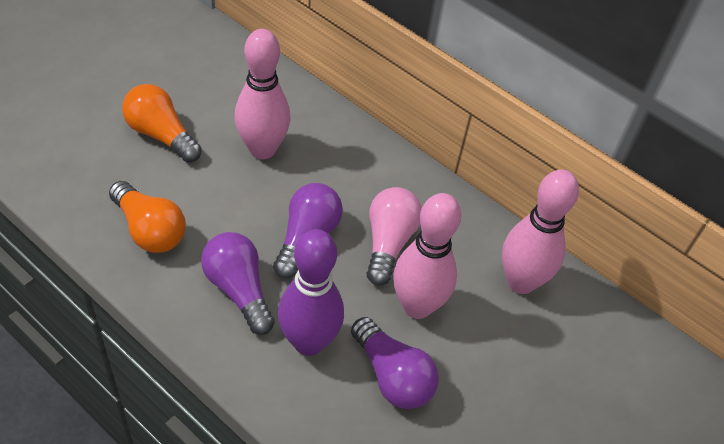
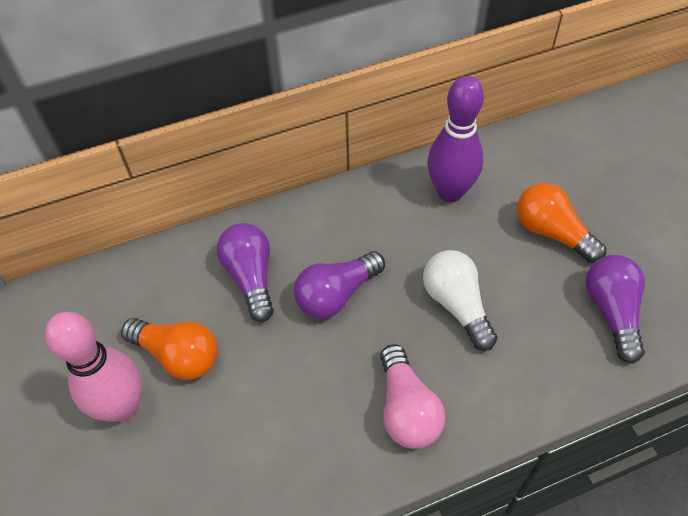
pink bowling pin: 3 -> 1
white light bulb: 0 -> 1

